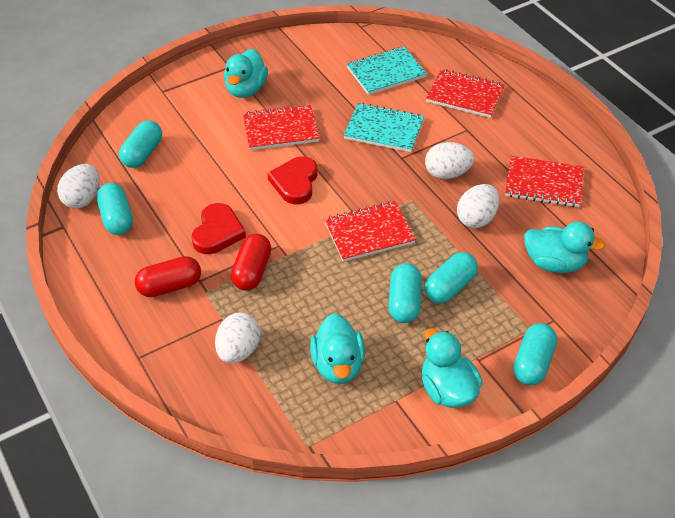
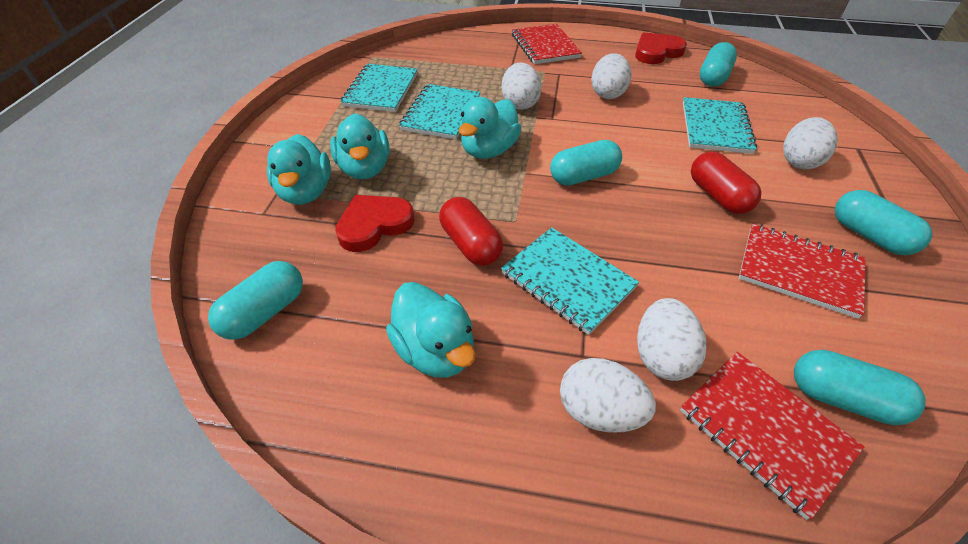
red notebook: 4 -> 3
turquoise notebook: 2 -> 4
white egg: 4 -> 5

